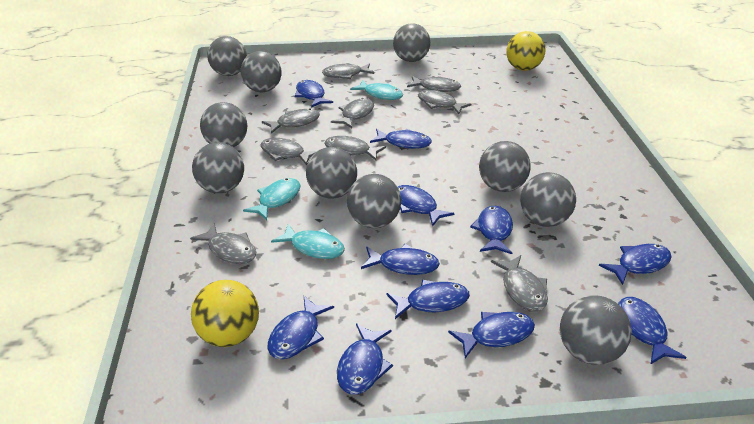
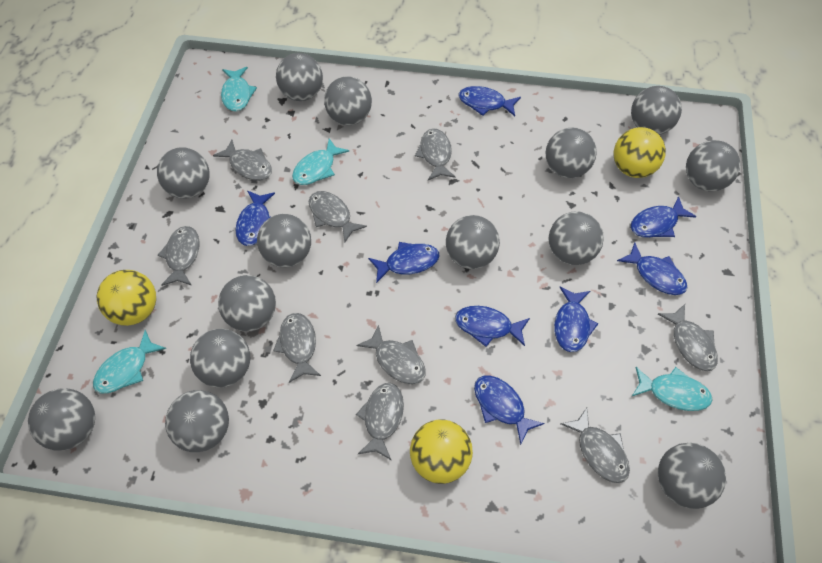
blue fish: 11 -> 8
grey ball: 10 -> 14
turquoise fish: 3 -> 4
yellow ball: 2 -> 3

